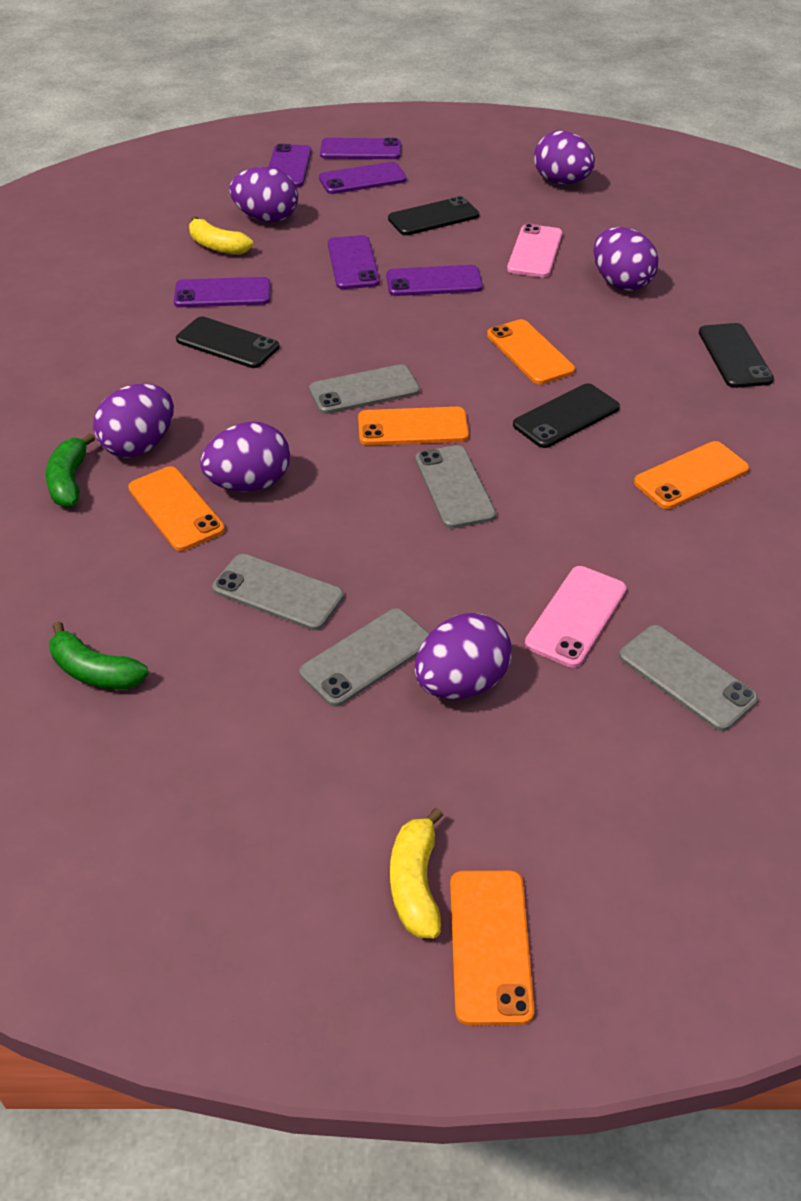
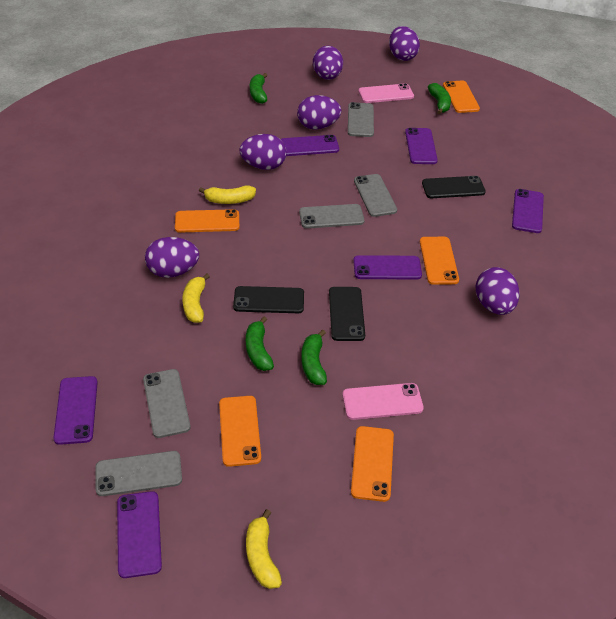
black phone: 4 -> 3
green banana: 2 -> 4
yellow banana: 2 -> 3

